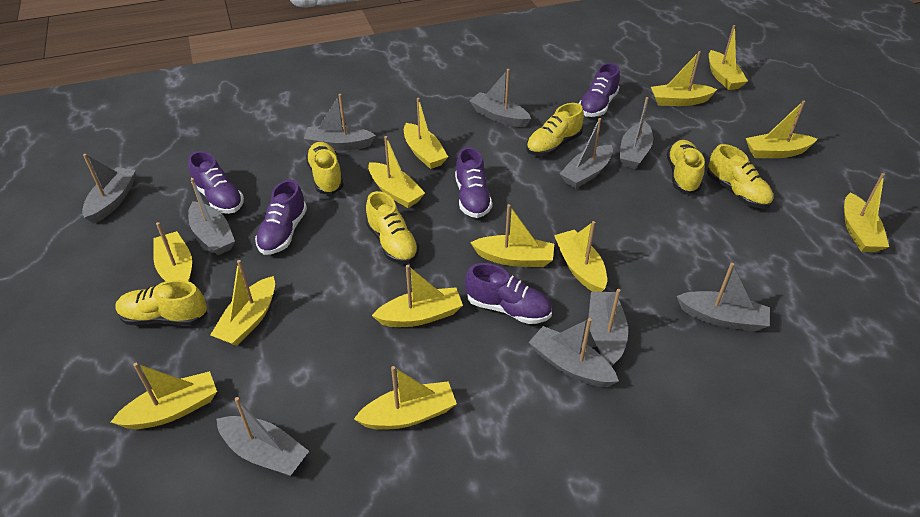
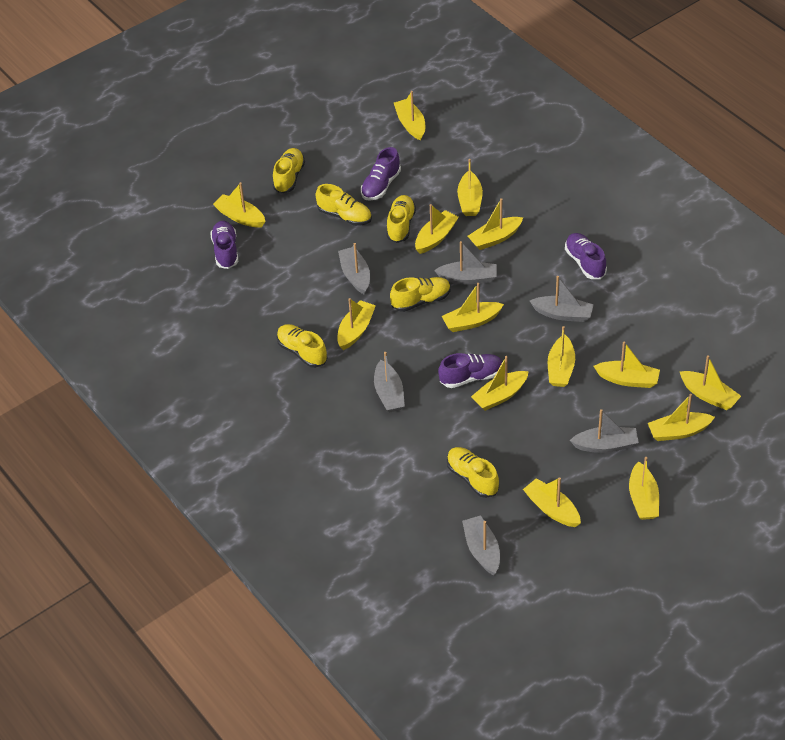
grey boat: 10 -> 6
purple shoe: 5 -> 4
yellow boat: 13 -> 14

